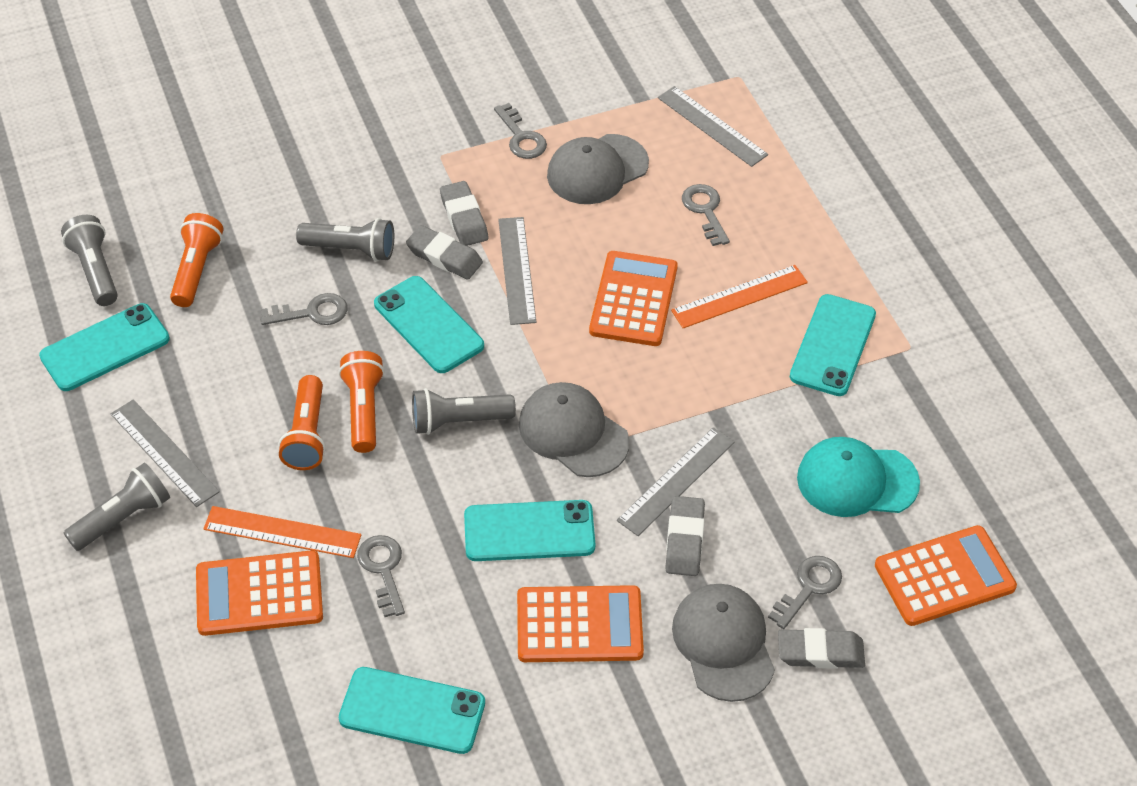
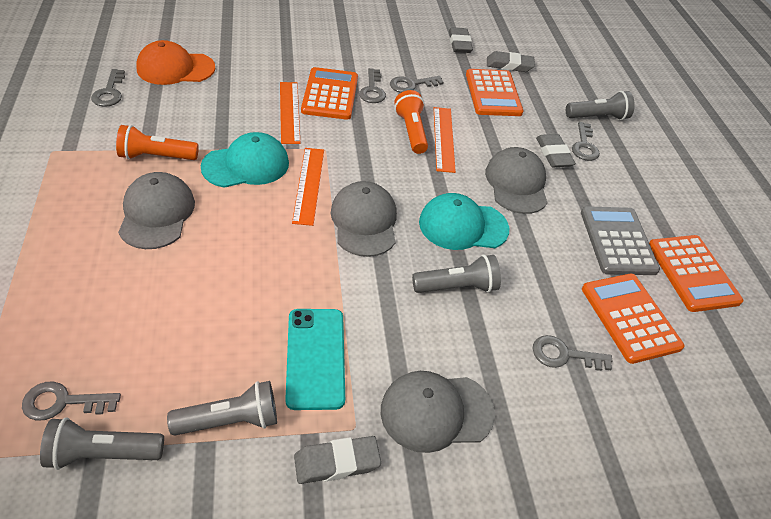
grey calculator: 0 -> 1
grey cap: 3 -> 4
grey key: 5 -> 6
grey ruler: 4 -> 0
orange cap: 0 -> 1
orange flashlight: 3 -> 2
orange ruler: 2 -> 3
turquoise cap: 1 -> 2
turquoise phone: 5 -> 1

